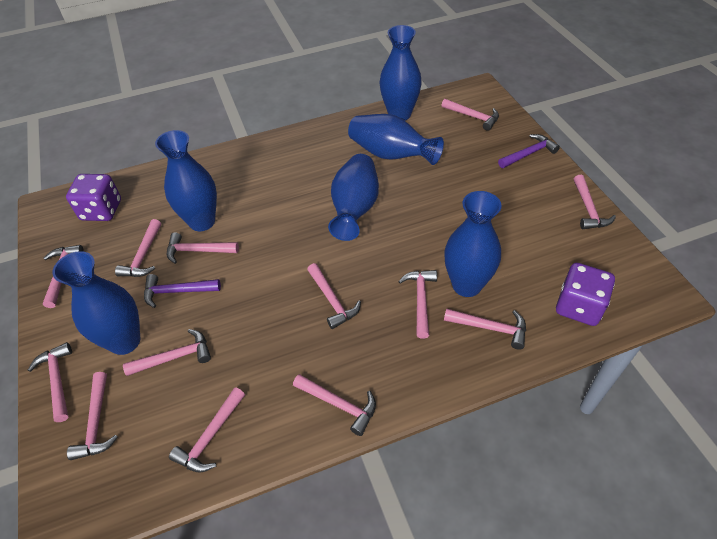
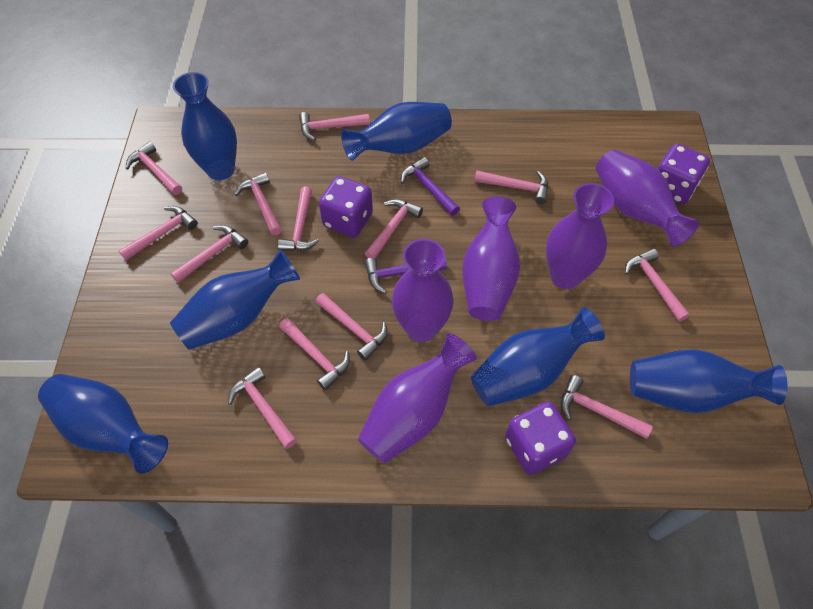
purple dice: 2 -> 3
purple vase: 0 -> 5

